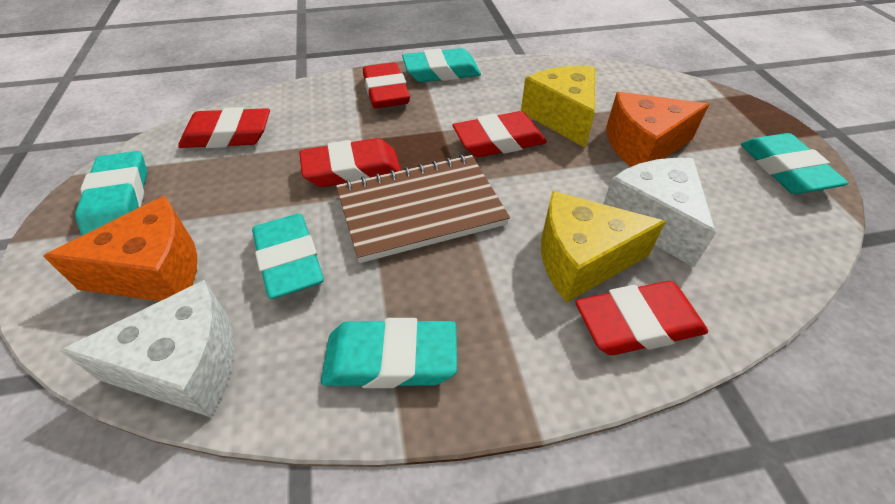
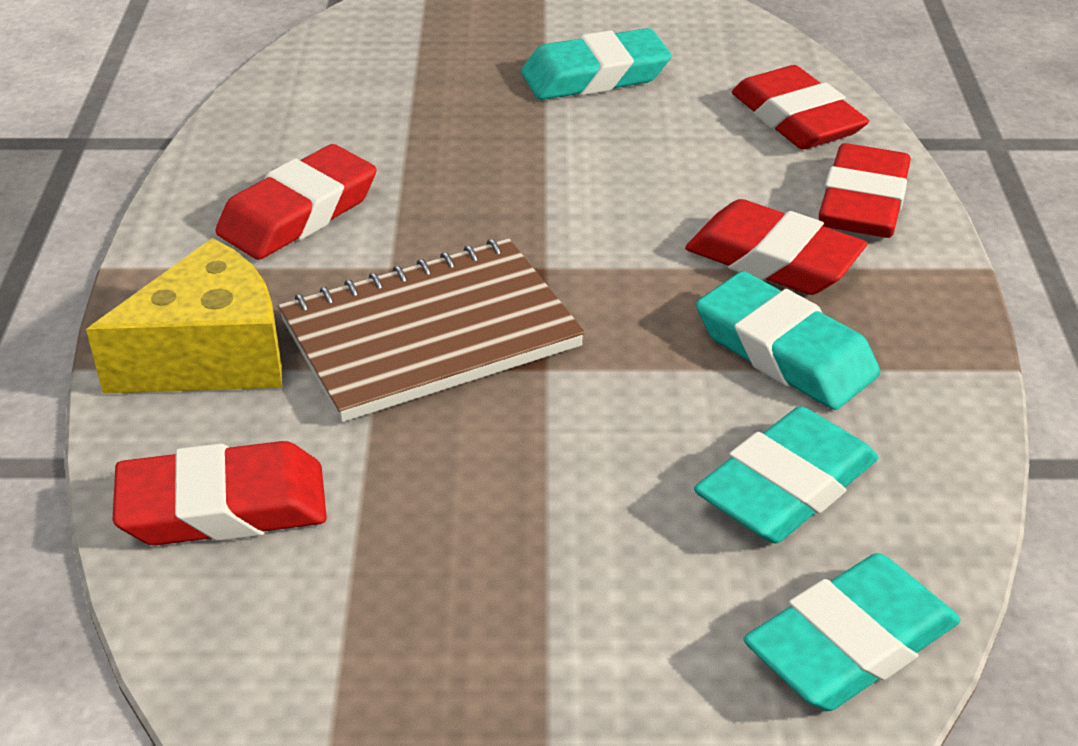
orange cheese: 2 -> 0
turquoise eraser: 5 -> 4
white cheese: 2 -> 0
yellow cheese: 2 -> 1

